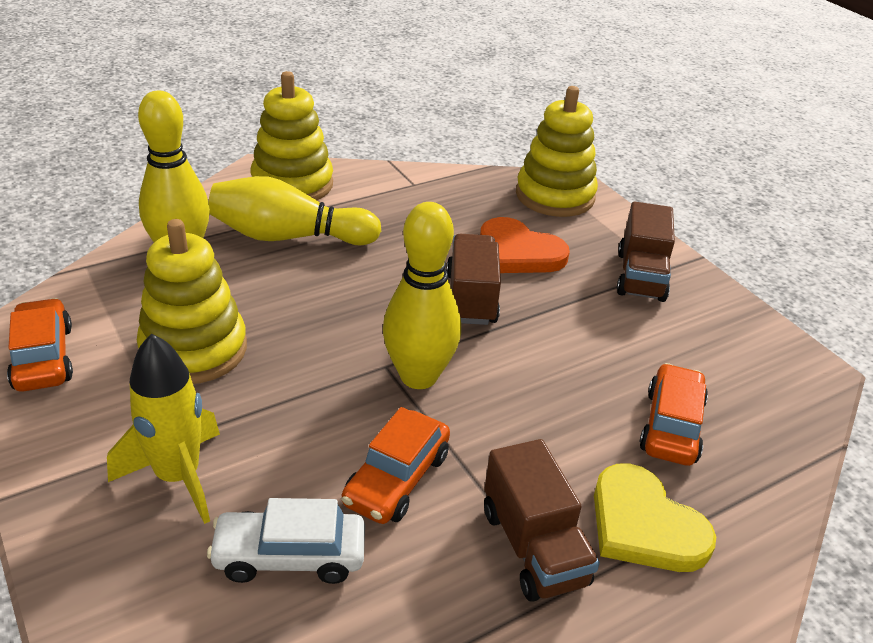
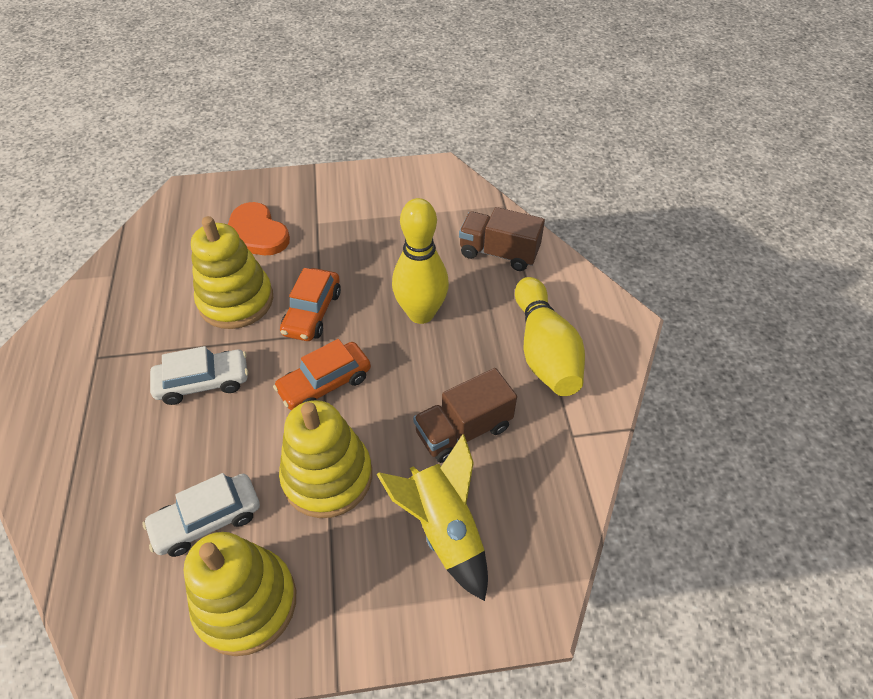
brown truck: 3 -> 2
orange car: 3 -> 2
white car: 1 -> 2
yellow bowling pin: 3 -> 2
yellow heart: 1 -> 0

